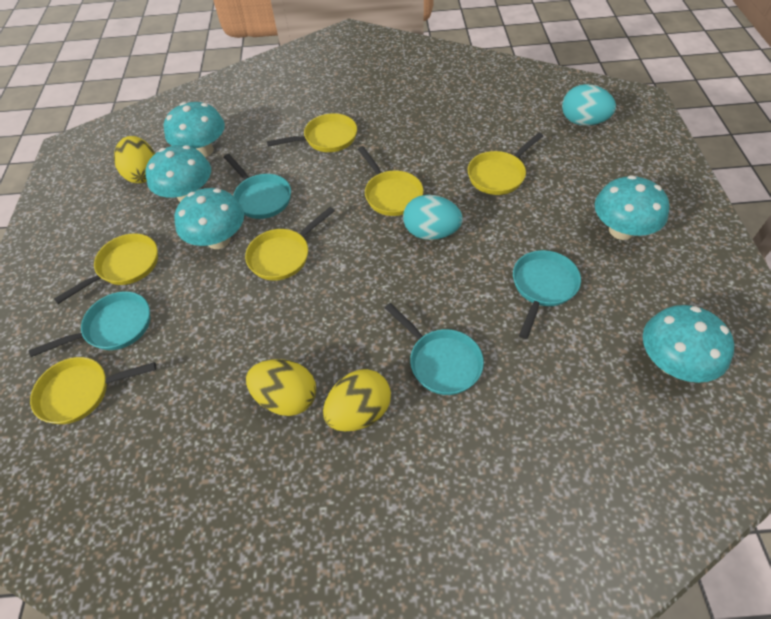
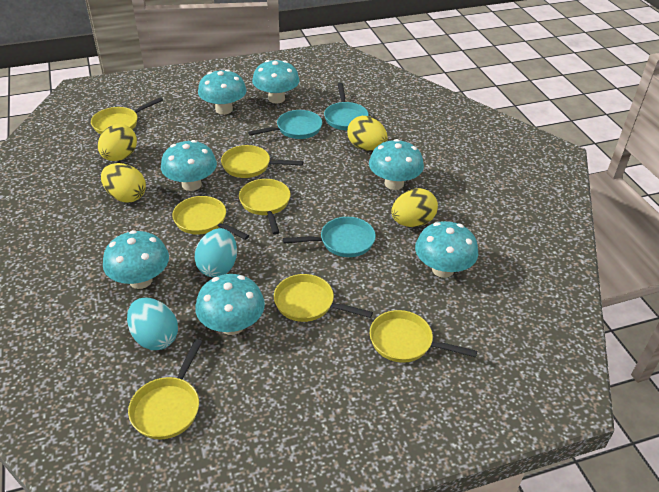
turquoise mushroom: 5 -> 7
turquoise pan: 4 -> 3
yellow egg: 3 -> 4
yellow pan: 6 -> 7

